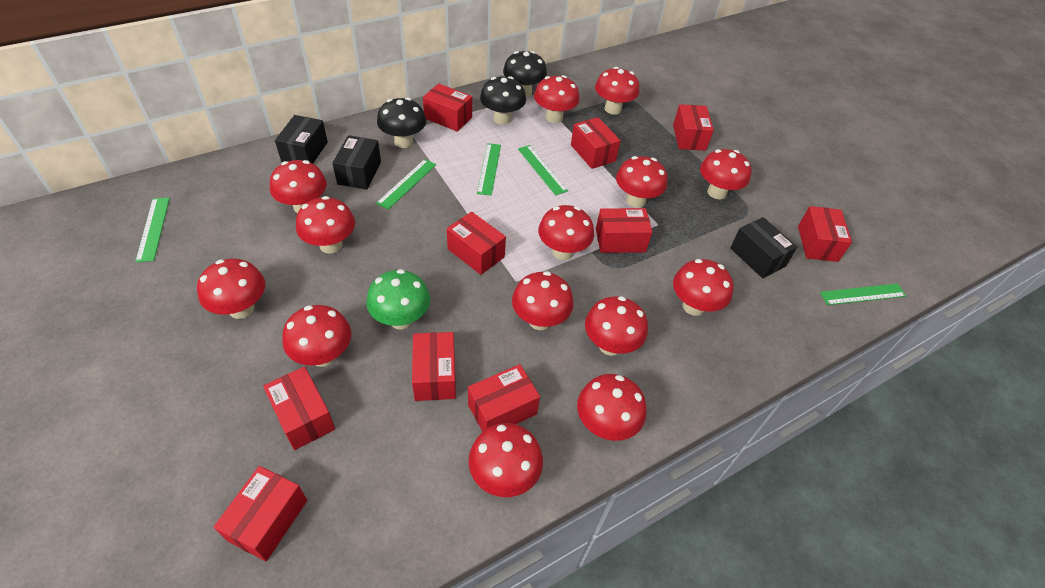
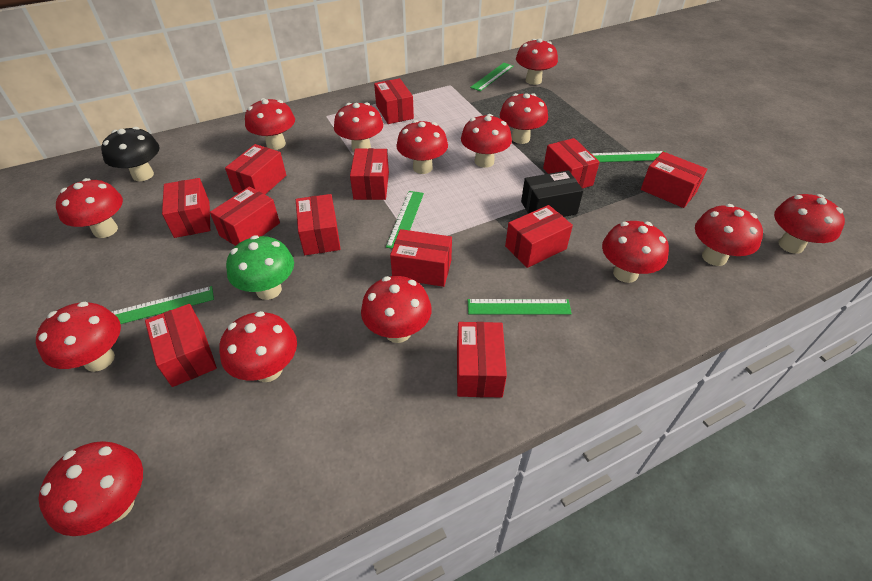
black box: 3 -> 1
black mushroom: 3 -> 1
red box: 10 -> 12

